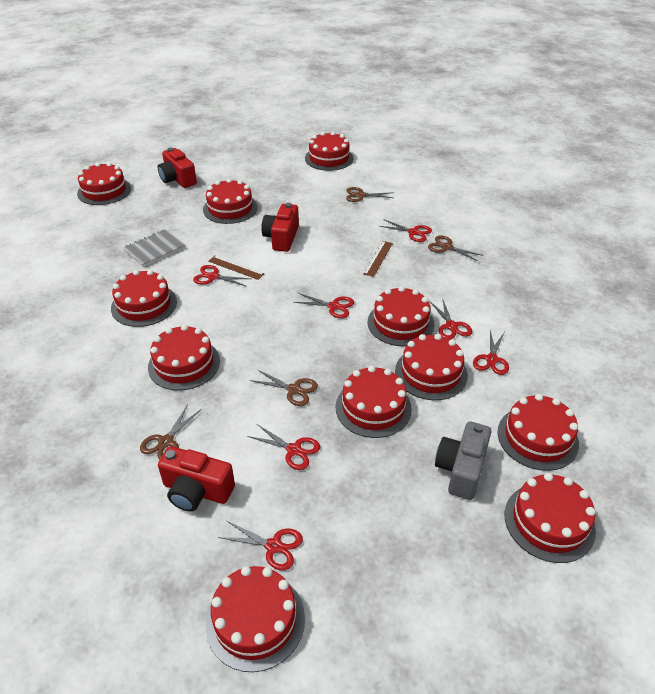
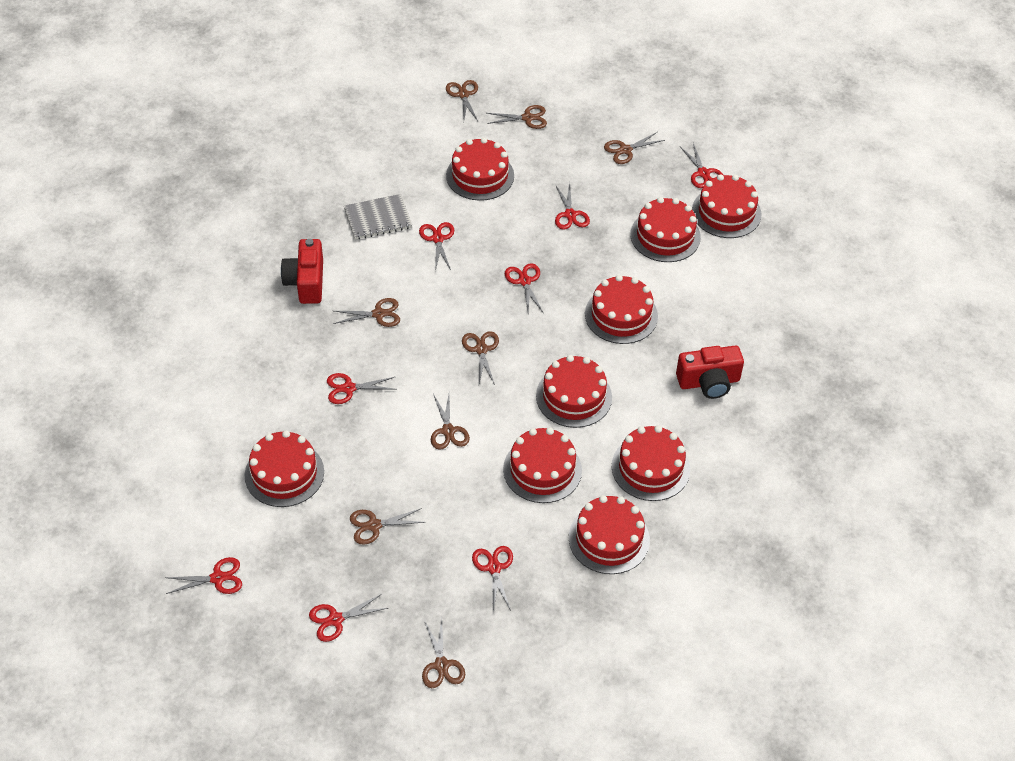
brown ruler: 2 -> 0
brown scissors: 4 -> 8
grey camera: 1 -> 0
red cake: 11 -> 9
red camera: 3 -> 2
red scissors: 7 -> 8

